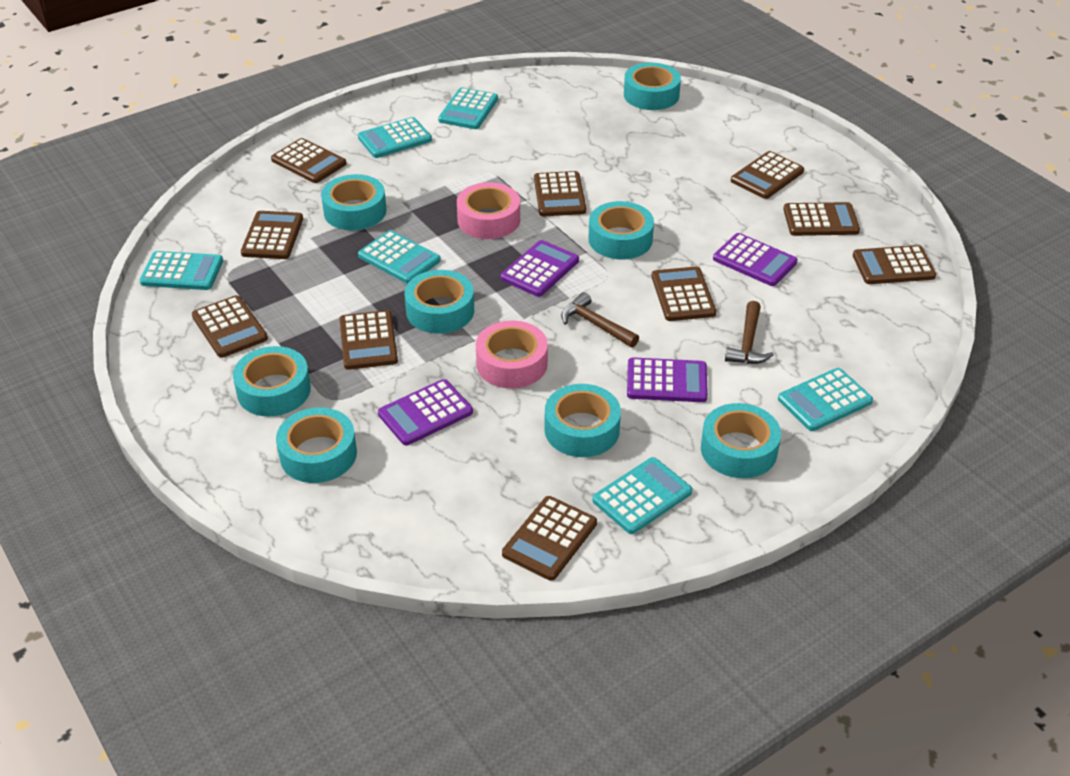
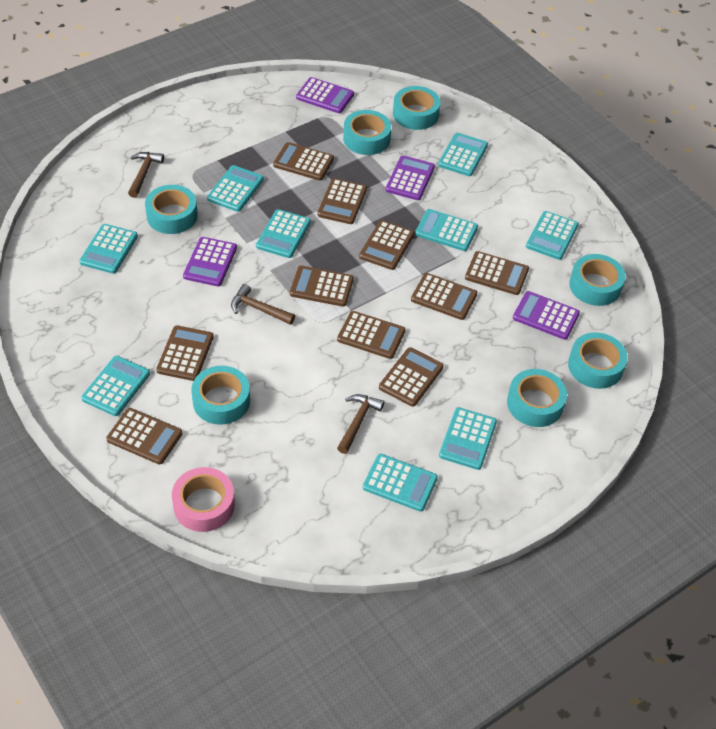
brown hammer: 2 -> 3
pink tape: 2 -> 1
turquoise calculator: 6 -> 9
turquoise tape: 8 -> 7

